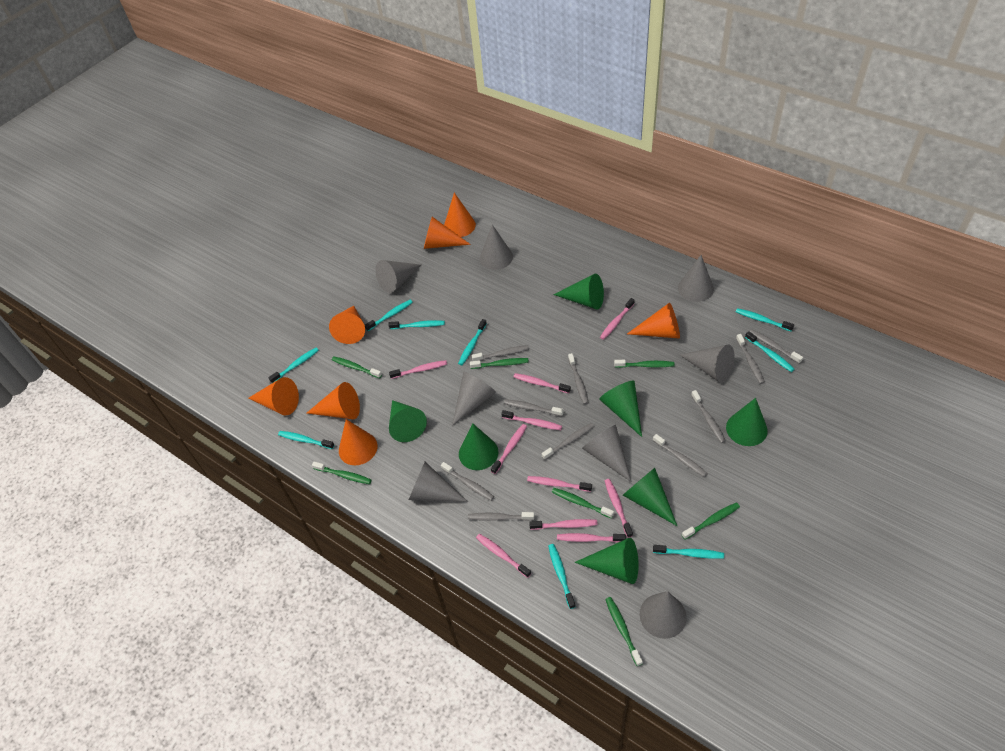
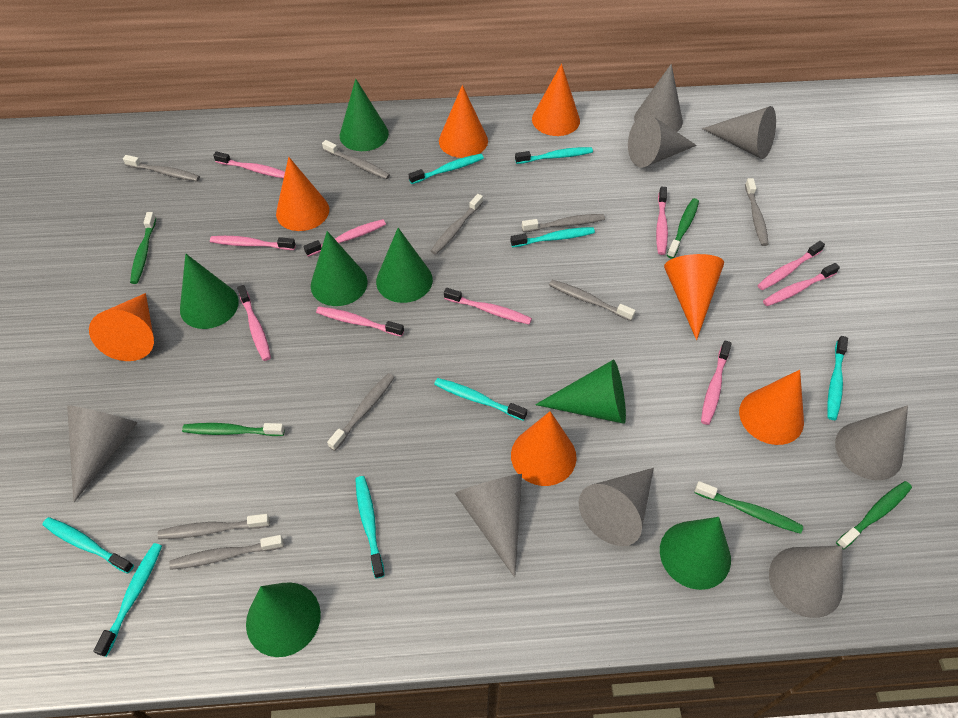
green toothbrush: 7 -> 5
grey toothbrush: 10 -> 9
turquoise toothbrush: 9 -> 8

